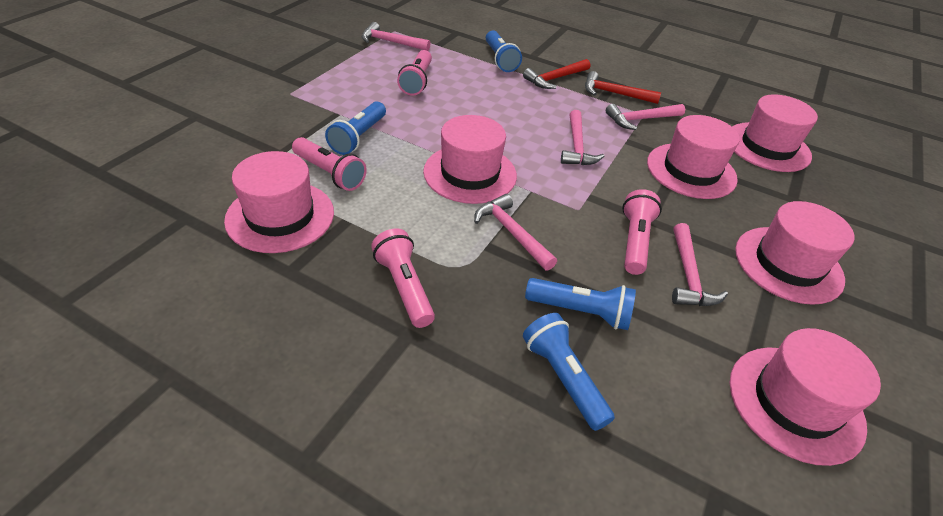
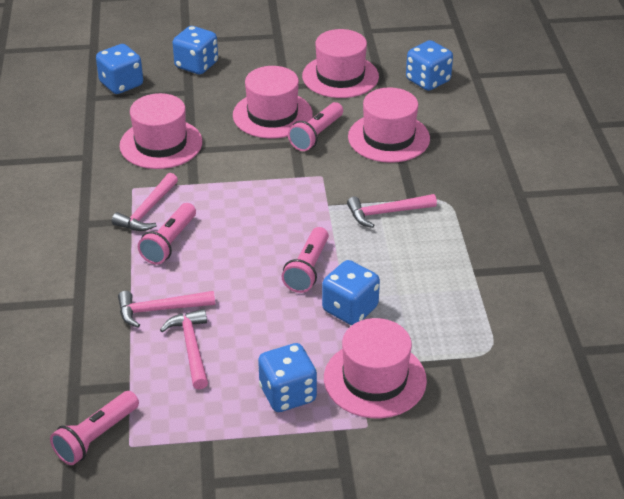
blue dice: 0 -> 5
blue flashlight: 4 -> 0
pink hammer: 5 -> 4
pink hat: 6 -> 5
red hammer: 2 -> 0

